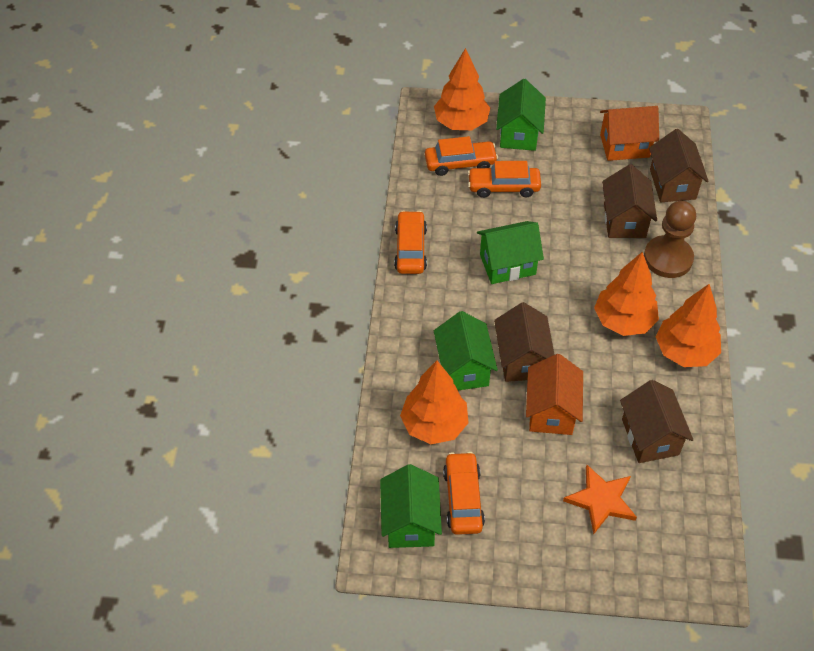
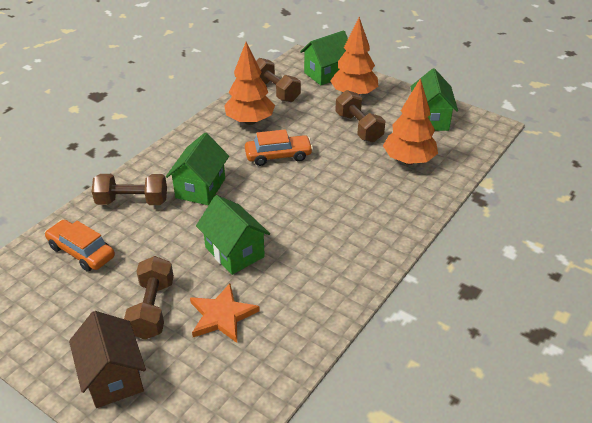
brown dumbbell: 0 -> 4
brown house: 4 -> 1
brown pawn: 1 -> 0
orange car: 4 -> 2
orange house: 2 -> 0
orange tree: 4 -> 3

